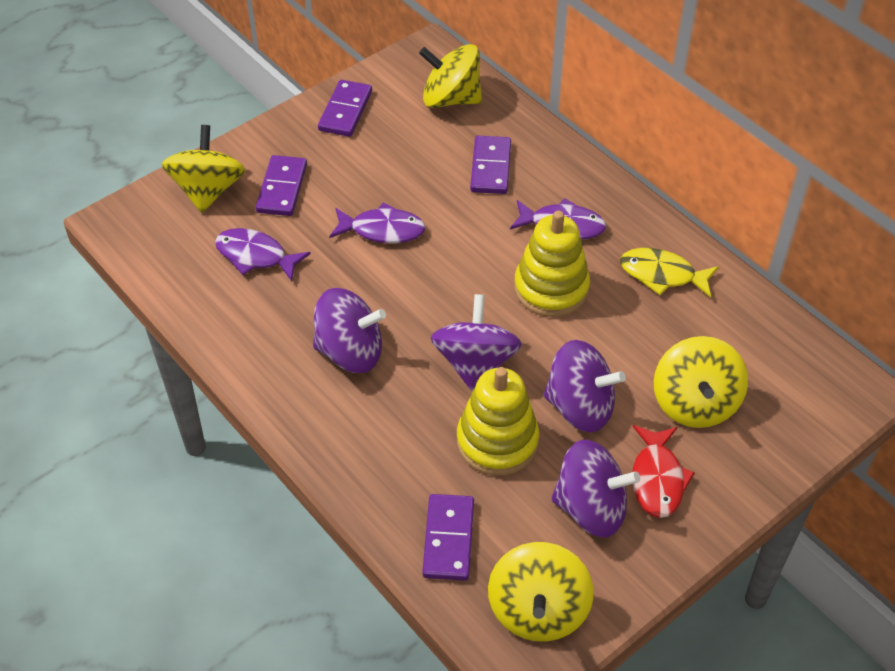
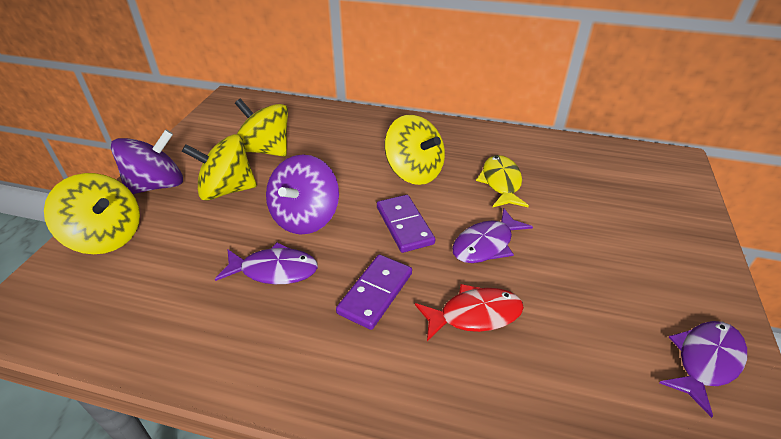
purple domino: 4 -> 2
purple spinning top: 4 -> 2
yellow stacking toy: 2 -> 0

